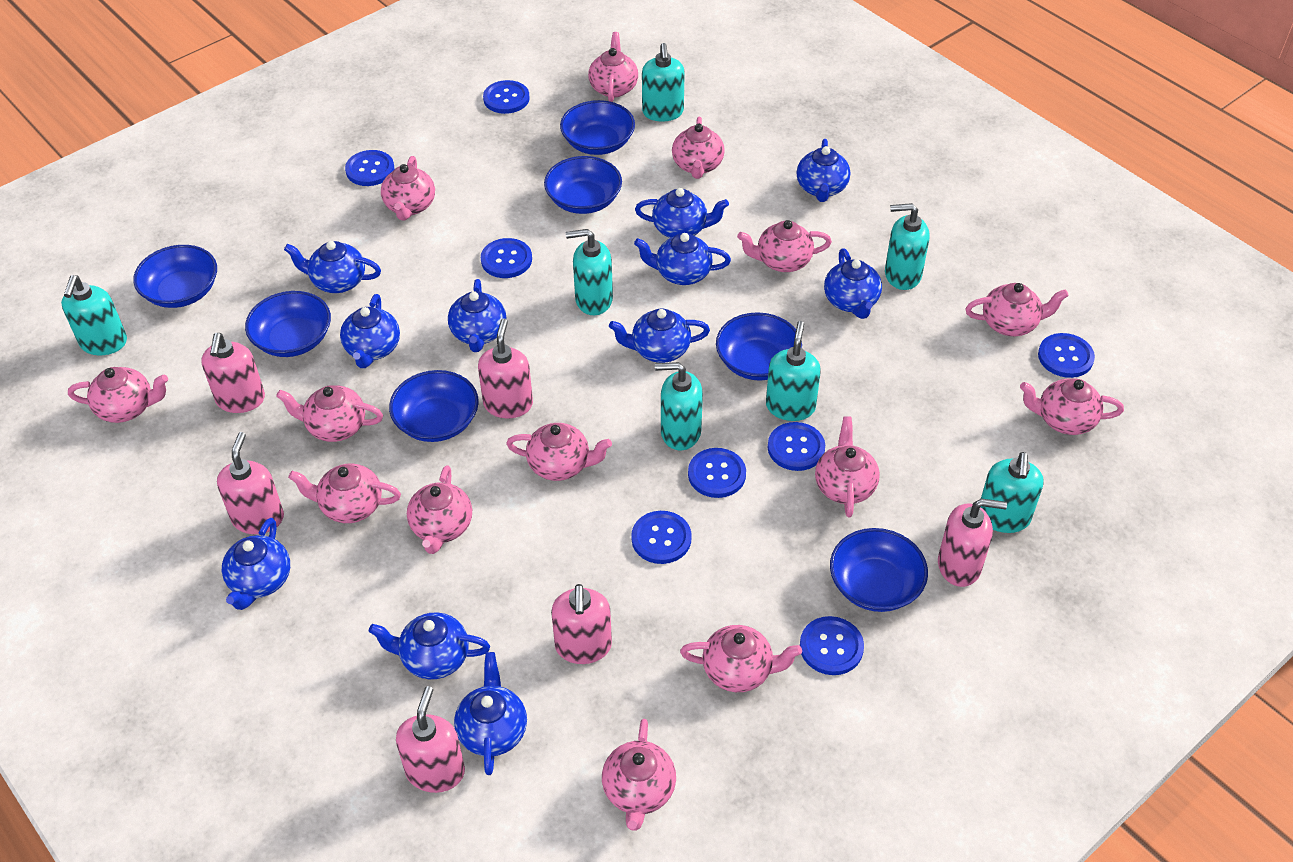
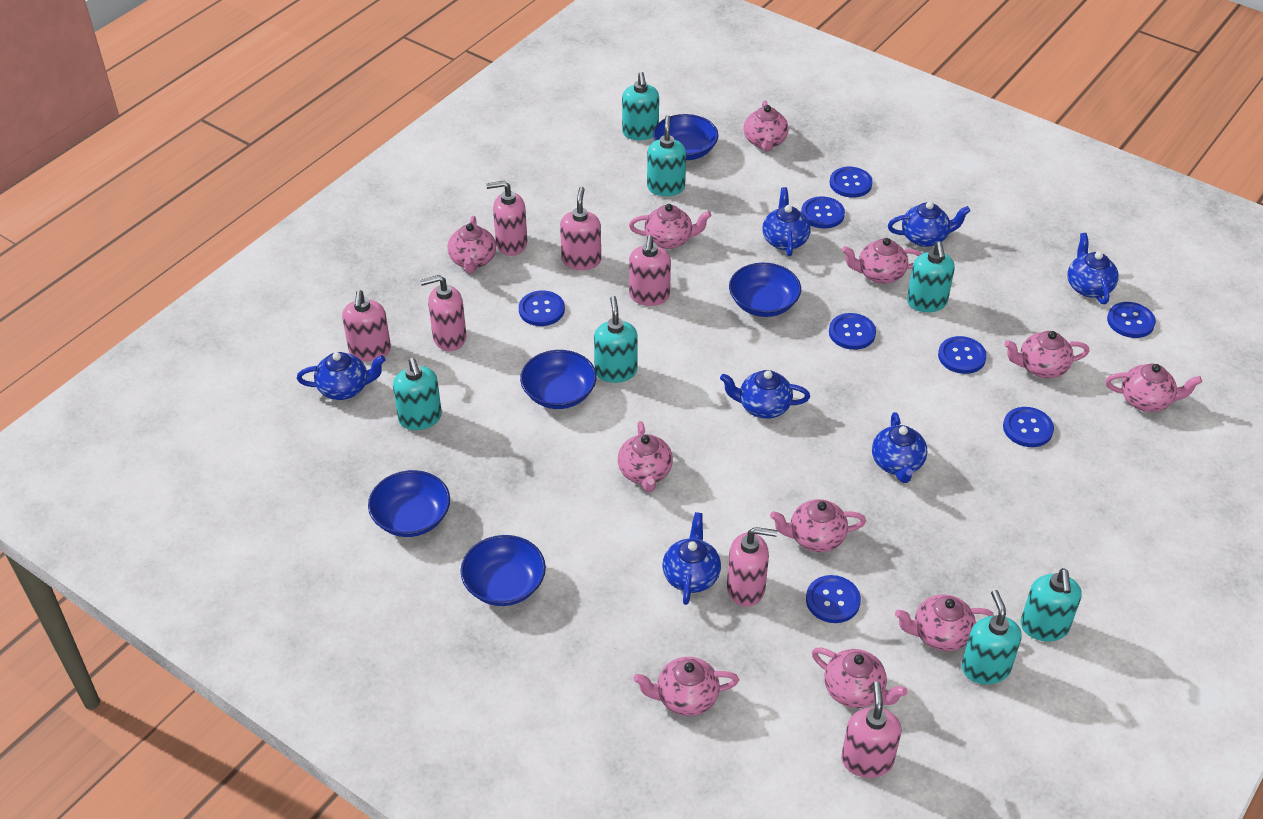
blue bowl: 7 -> 5
blue teapot: 11 -> 7
pink soap dispenser: 6 -> 7
pink teapot: 14 -> 11

